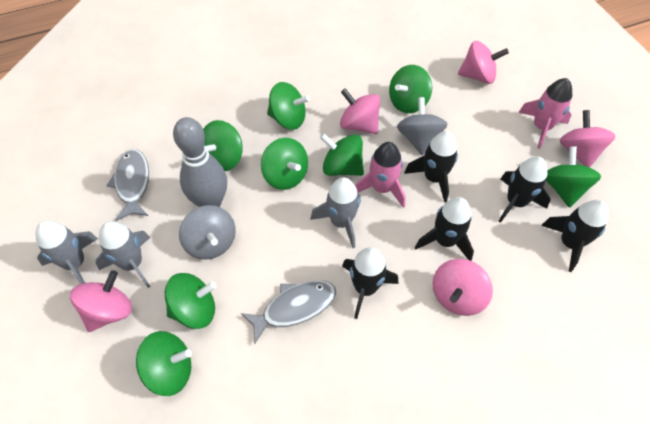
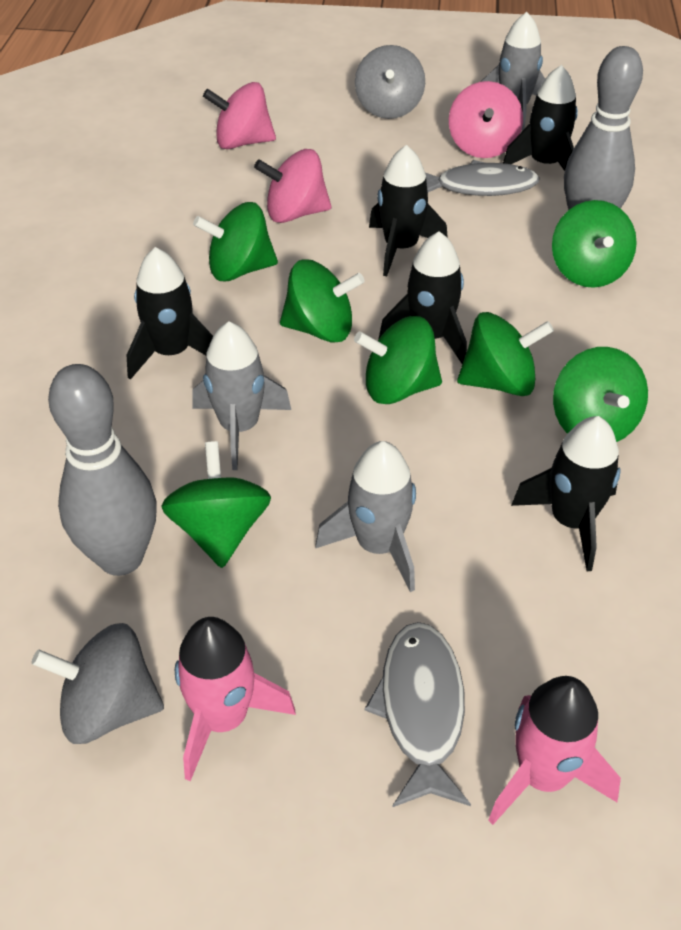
green spinning top: 8 -> 7
grey bowling pin: 1 -> 2
pink spinning top: 5 -> 3

